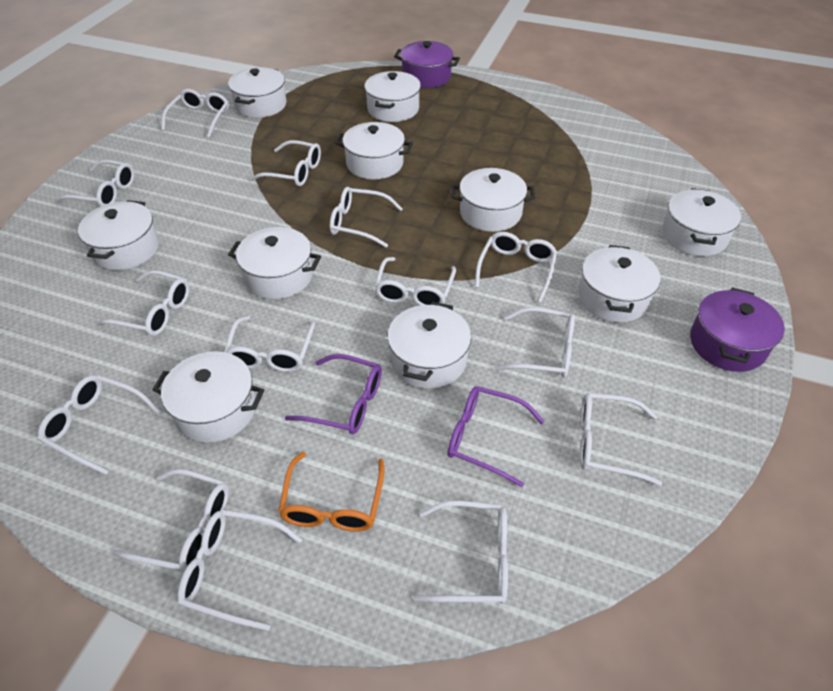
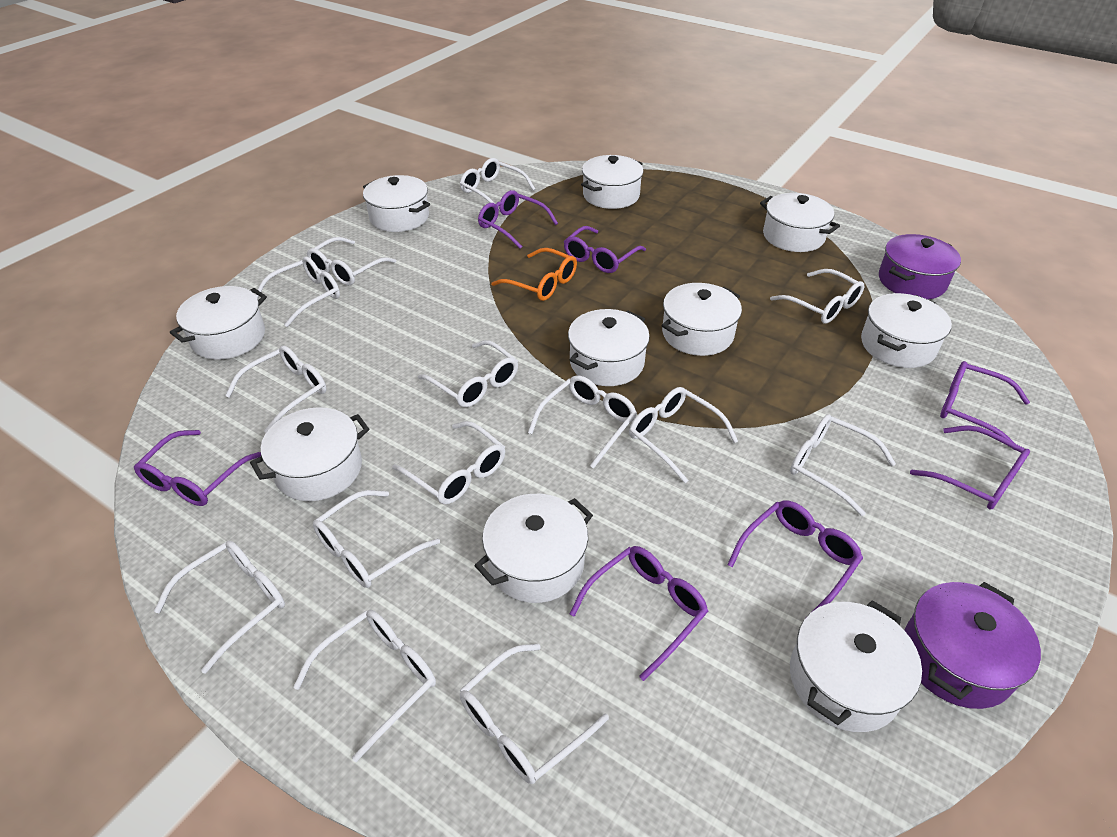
purple glasses: 2 -> 7

